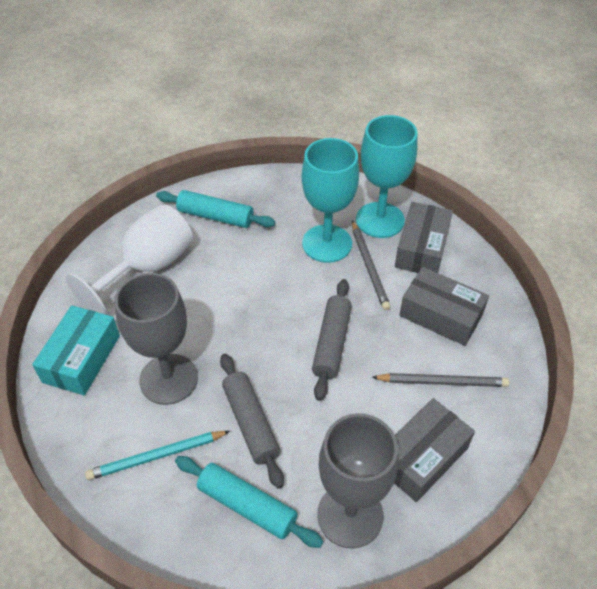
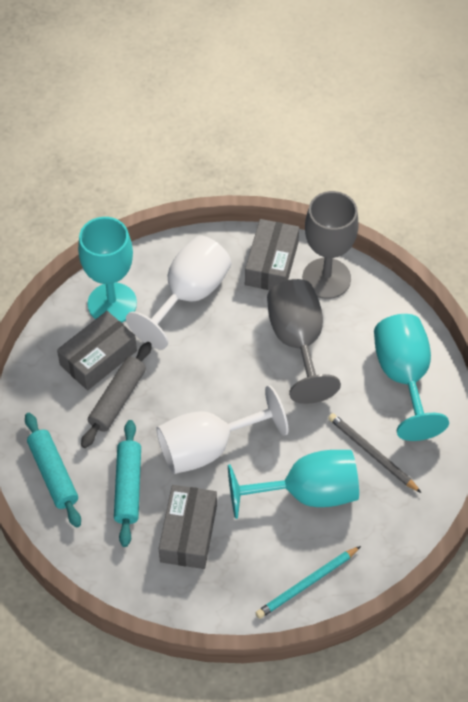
grey pencil: 2 -> 1
grey rolling pin: 2 -> 1
turquoise box: 1 -> 0
turquoise goblet: 2 -> 3
white goblet: 1 -> 2

